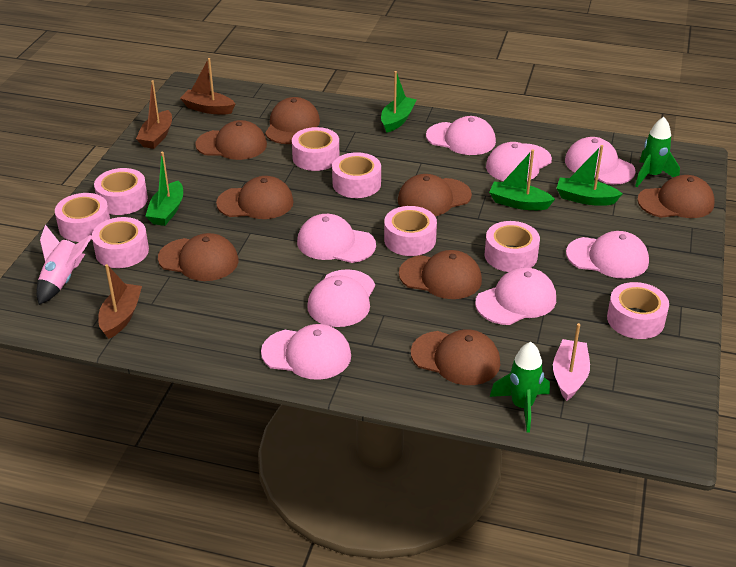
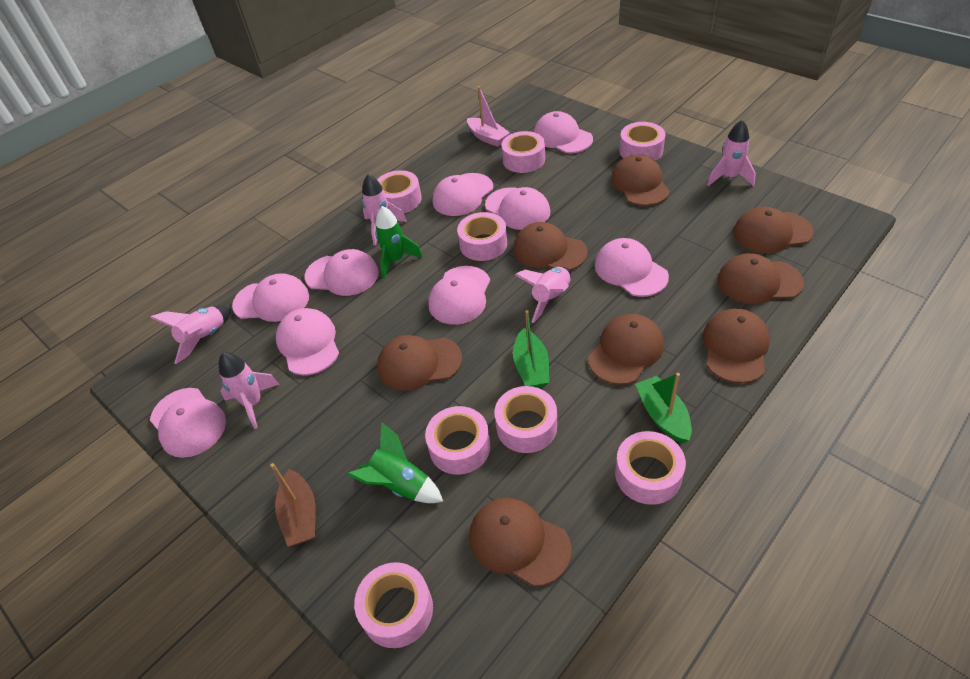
brown boat: 3 -> 1
green boat: 4 -> 2
pink cap: 8 -> 9
pink rocket: 1 -> 5

